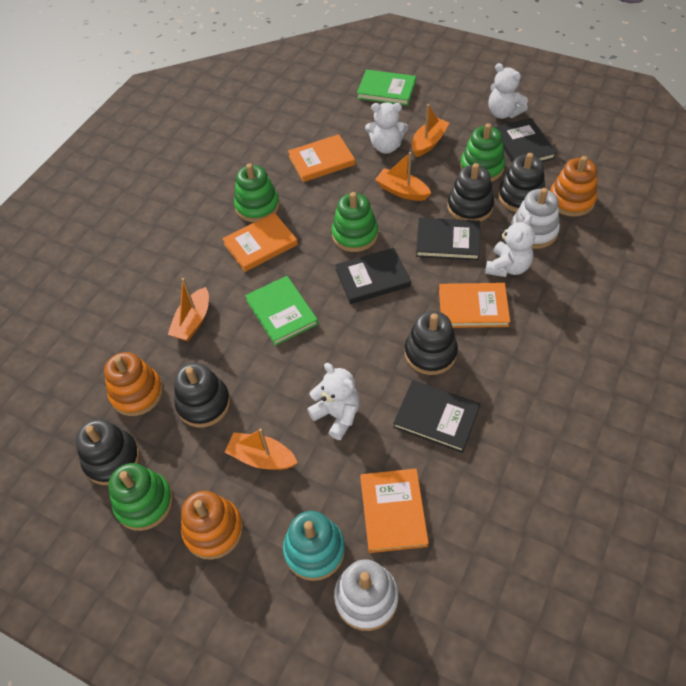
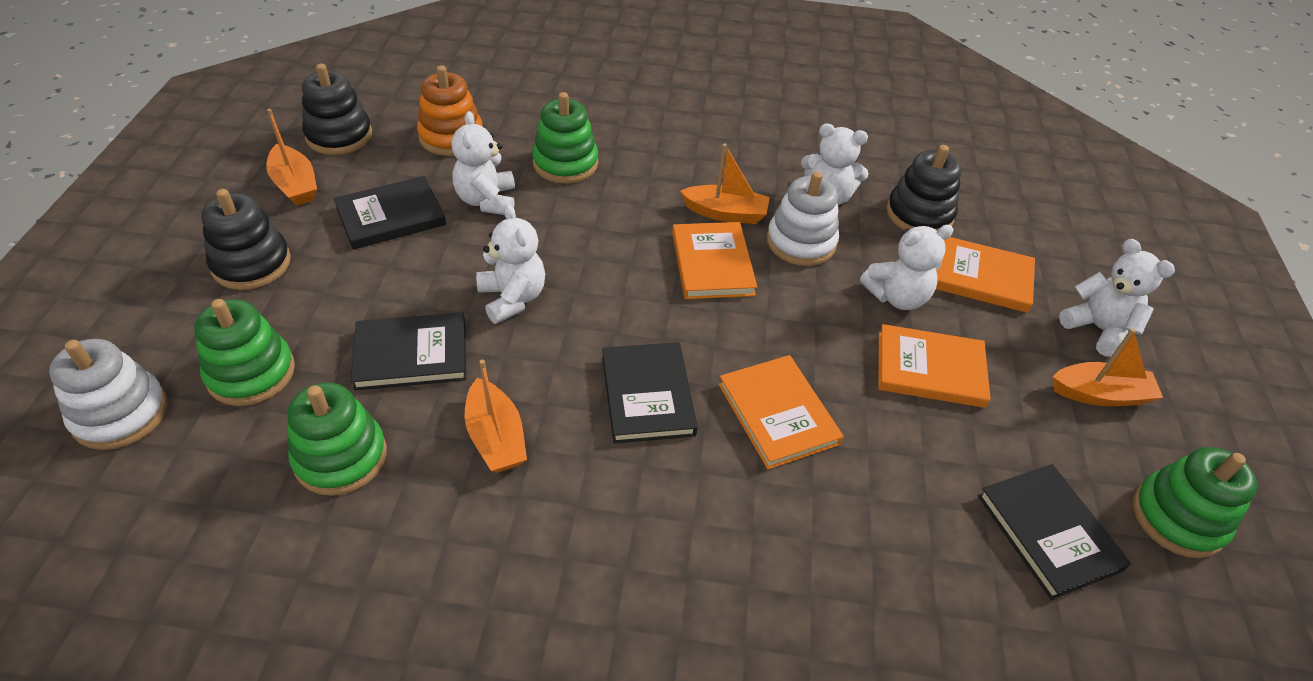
black stacking toy: 5 -> 3
green book: 2 -> 0
orange stacking toy: 3 -> 1
turquoise stacking toy: 1 -> 0
white teddy bear: 4 -> 5

